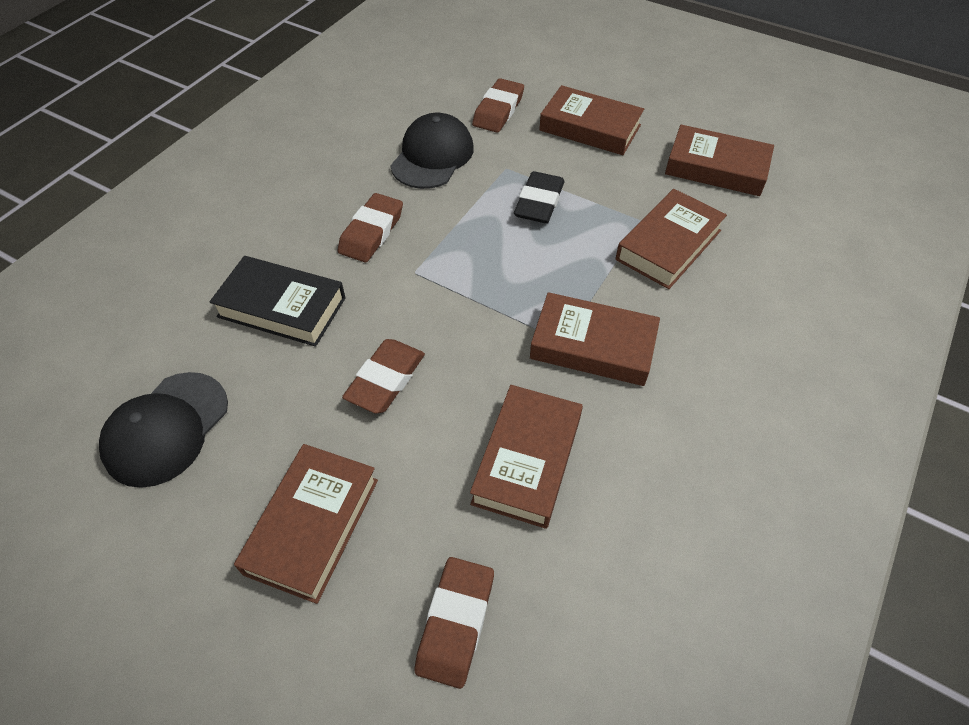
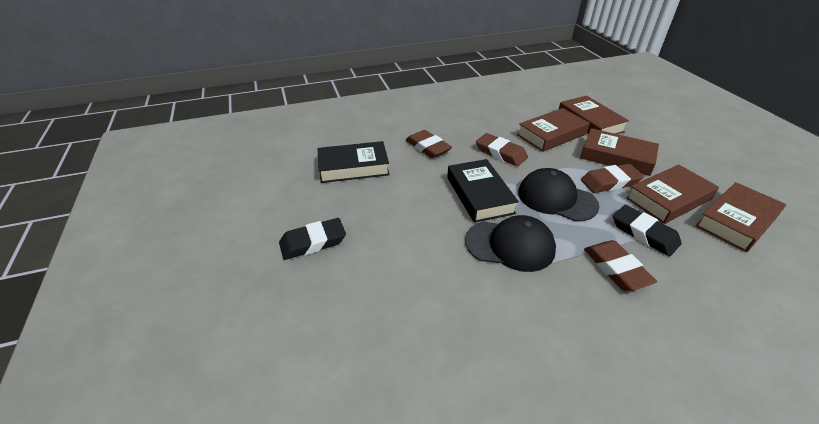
black book: 1 -> 2
black eraser: 1 -> 2
brown book: 6 -> 5

